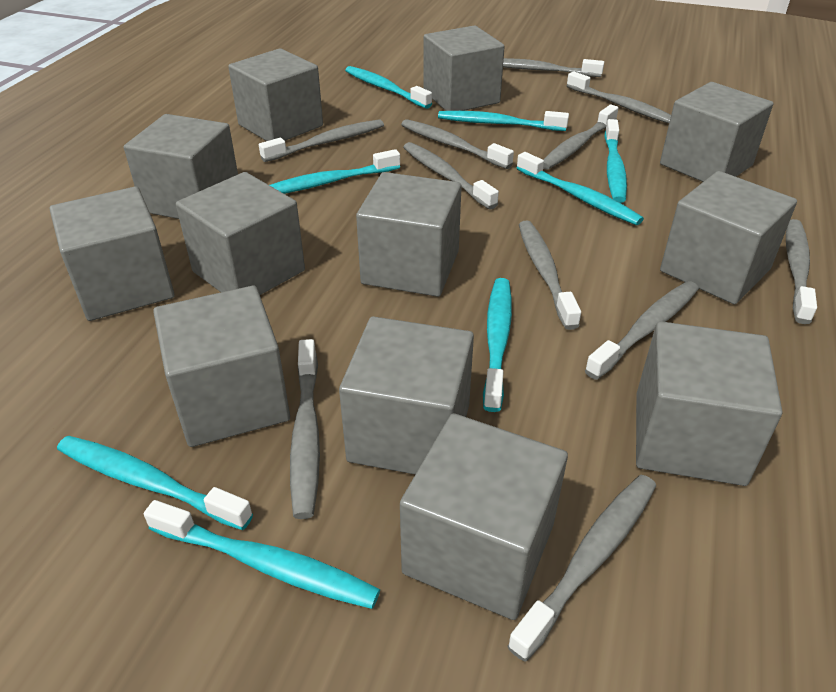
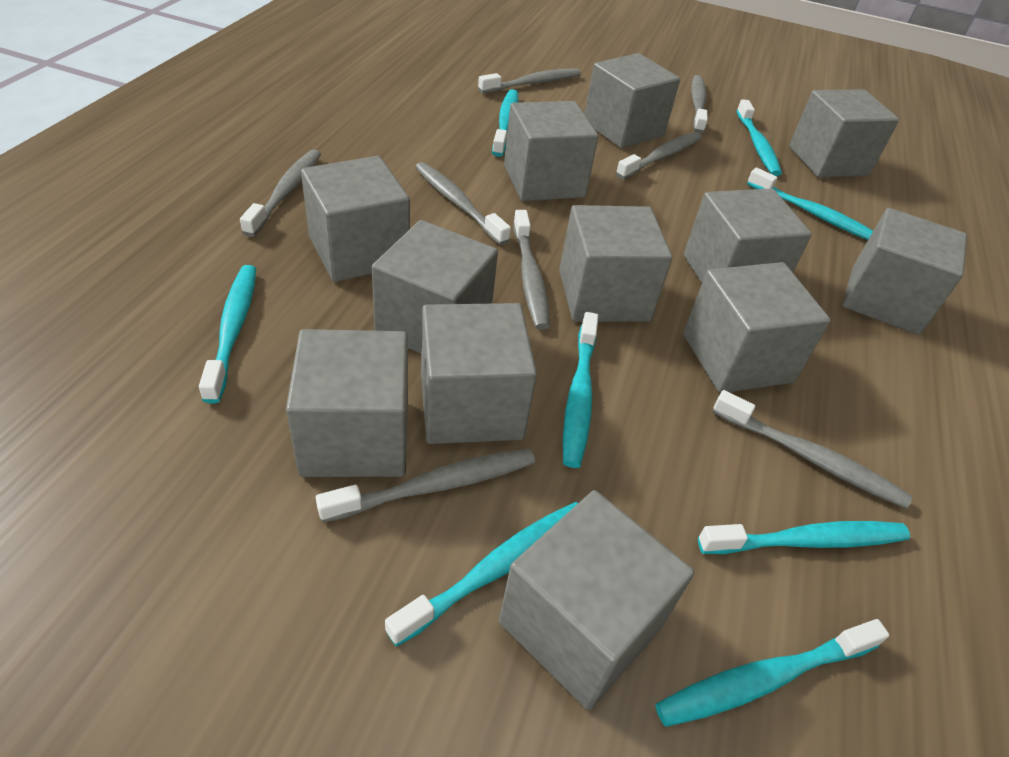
grey toothbrush: 11 -> 8

